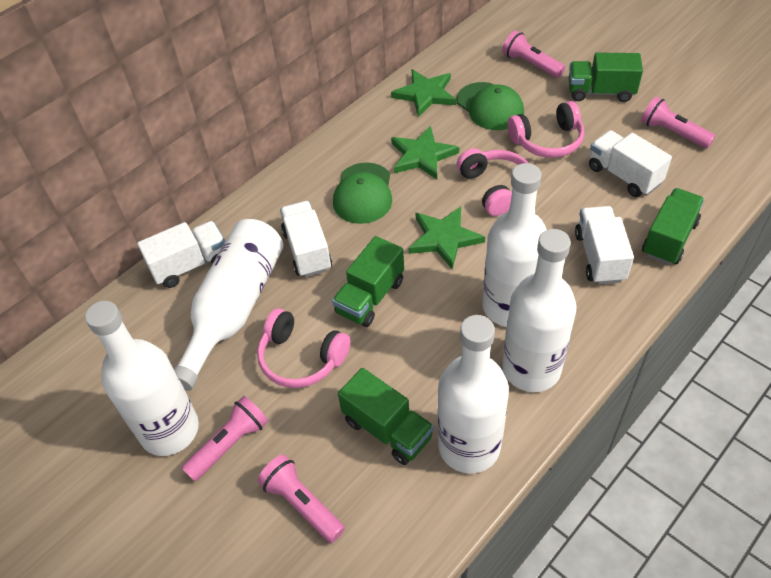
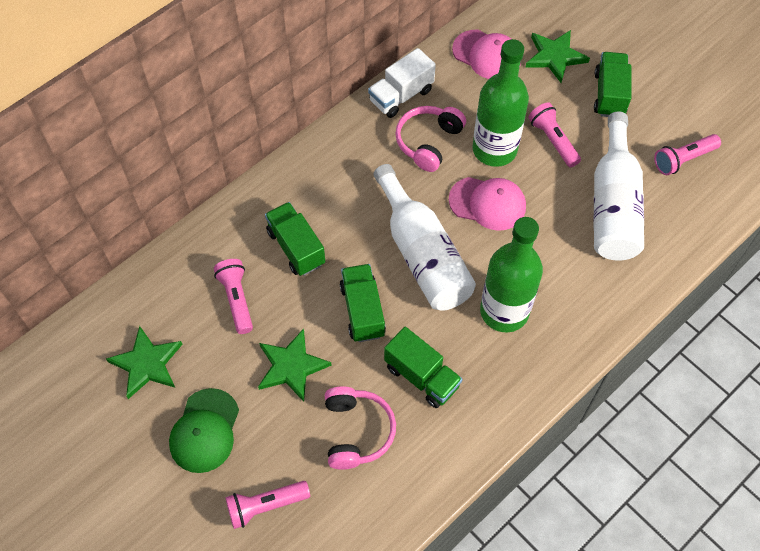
green bottle: 0 -> 2
green cap: 2 -> 1
pink cap: 0 -> 2
pink headphones: 3 -> 2
white bottle: 5 -> 2
white truck: 4 -> 1

